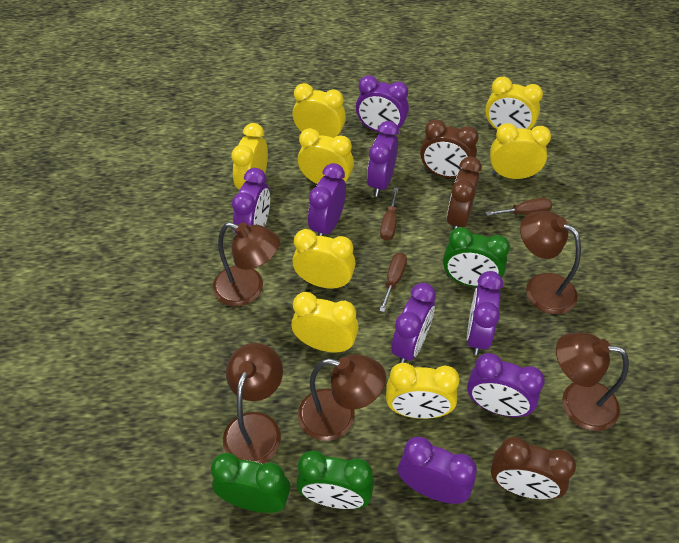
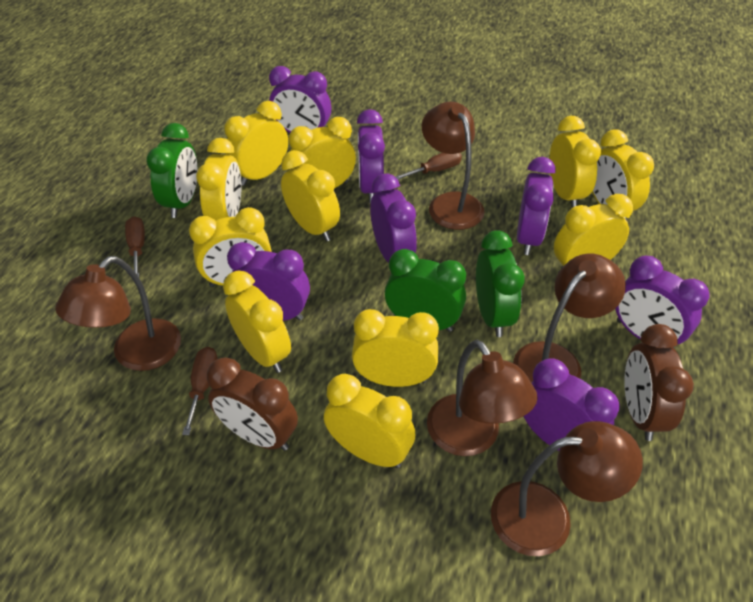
brown clock: 3 -> 2
purple clock: 8 -> 7
yellow clock: 8 -> 11

